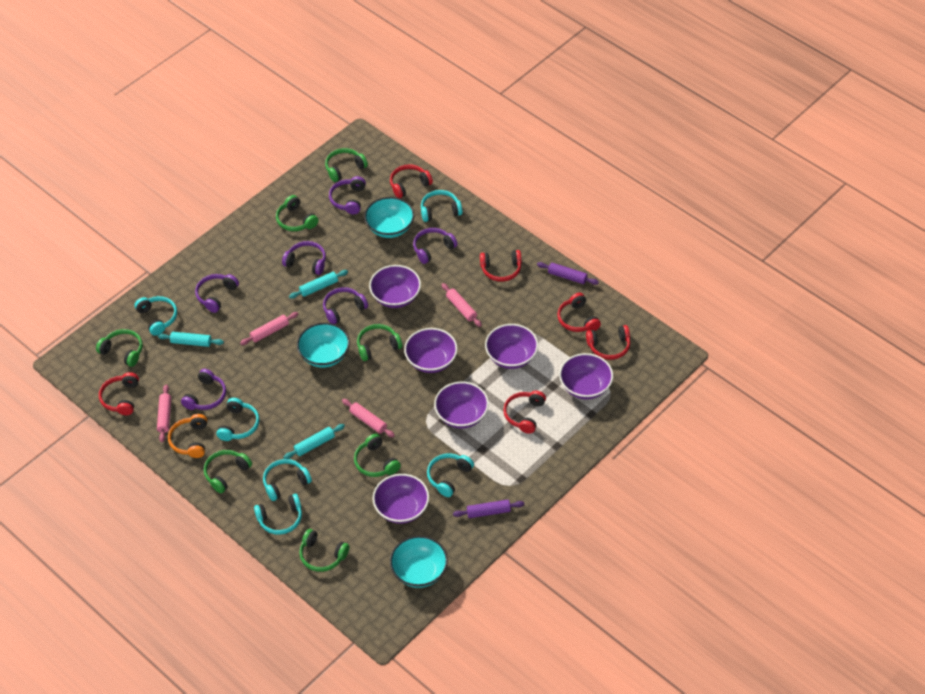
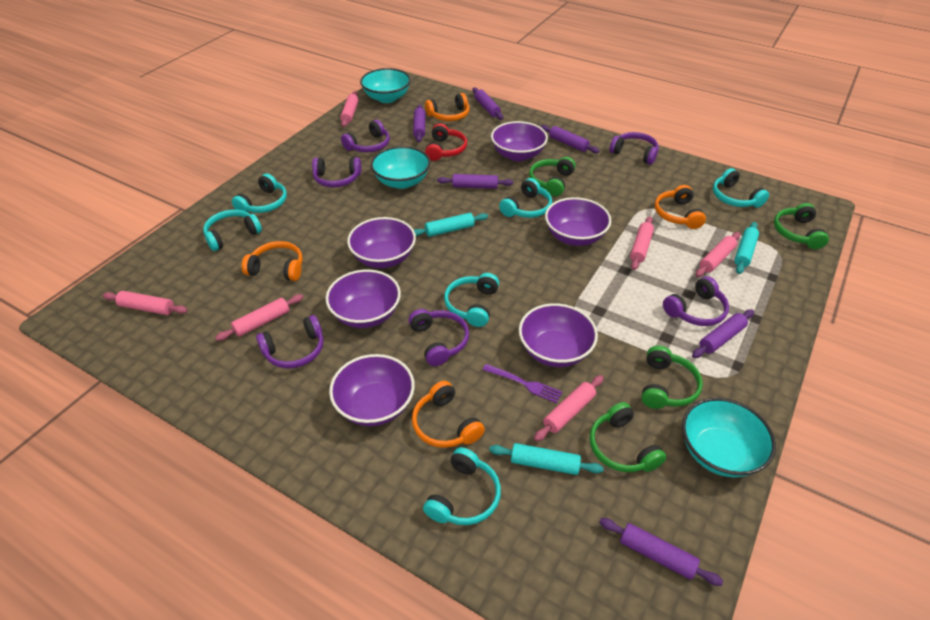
green headphones: 7 -> 4
orange headphones: 1 -> 4
pink rolling pin: 4 -> 6
purple fork: 0 -> 1
purple rolling pin: 2 -> 6
red headphones: 6 -> 1

